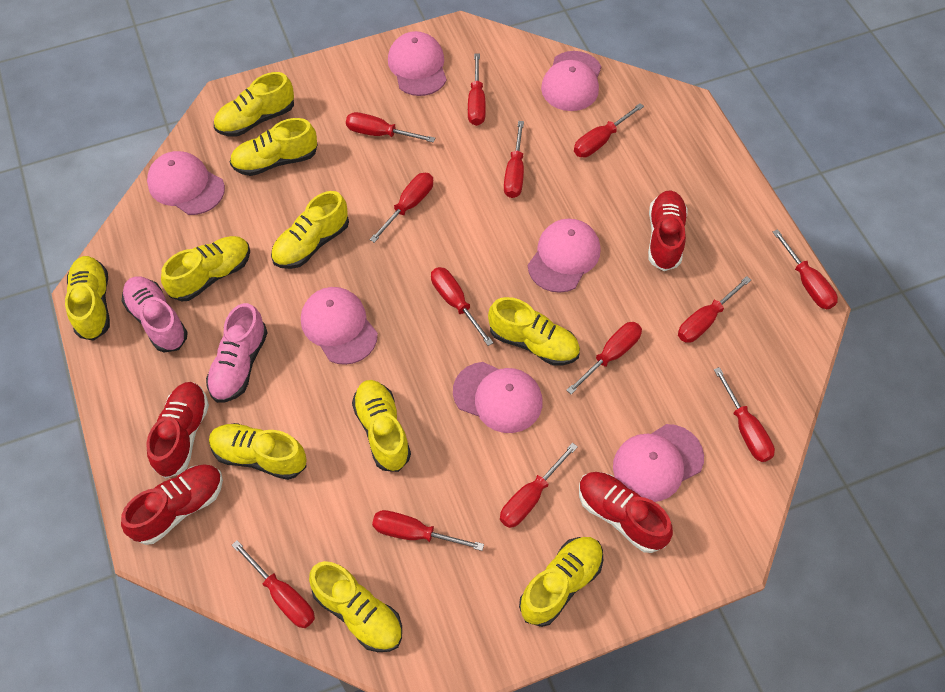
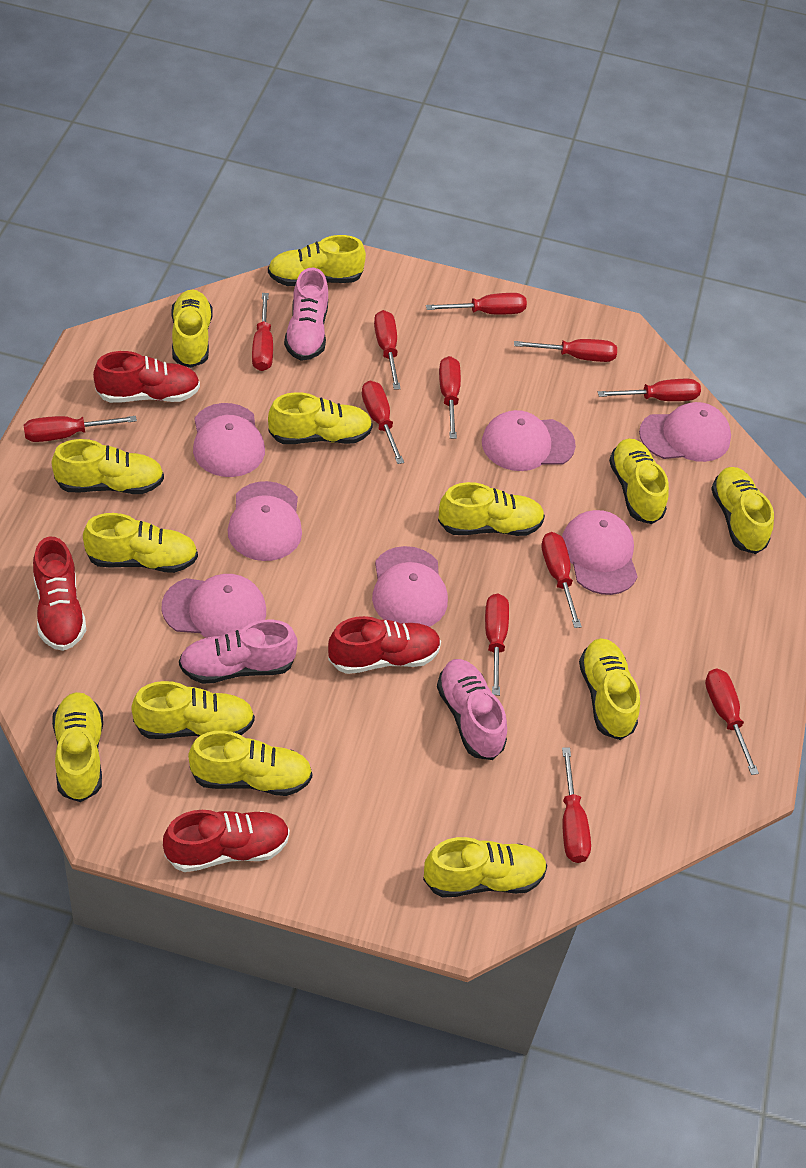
pink shoe: 2 -> 3
red screwdriver: 13 -> 12
yellow shoe: 10 -> 13

